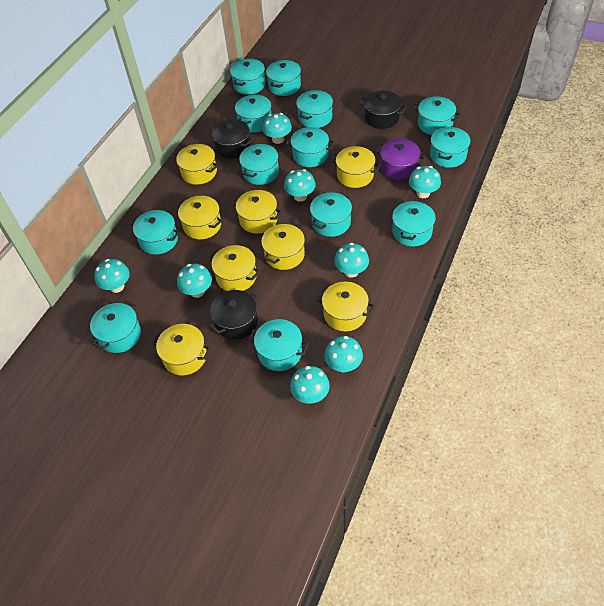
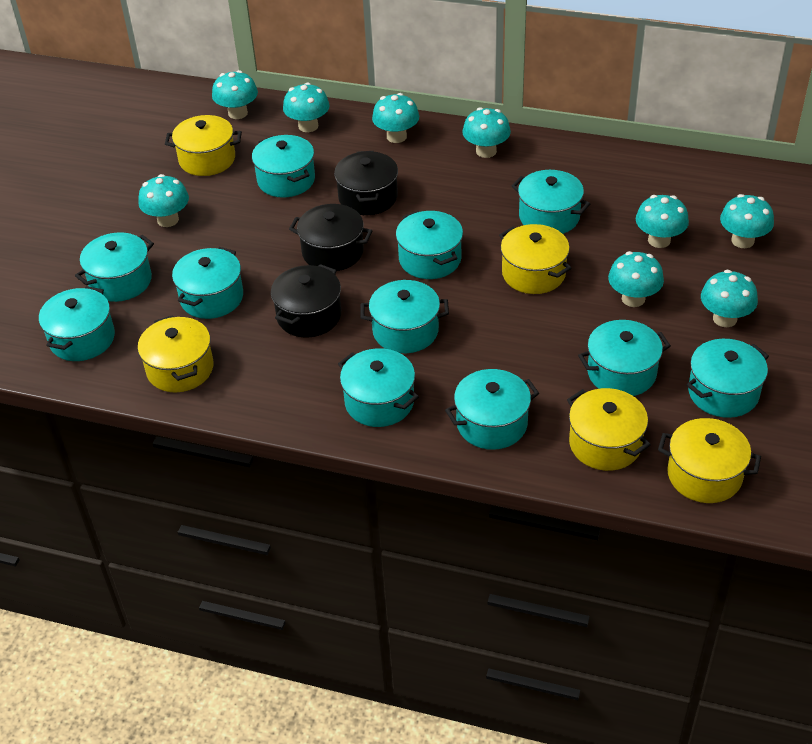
purple pot: 1 -> 0
turquoise mushroom: 8 -> 9
turquoise pot: 13 -> 11
yellow pot: 8 -> 5

